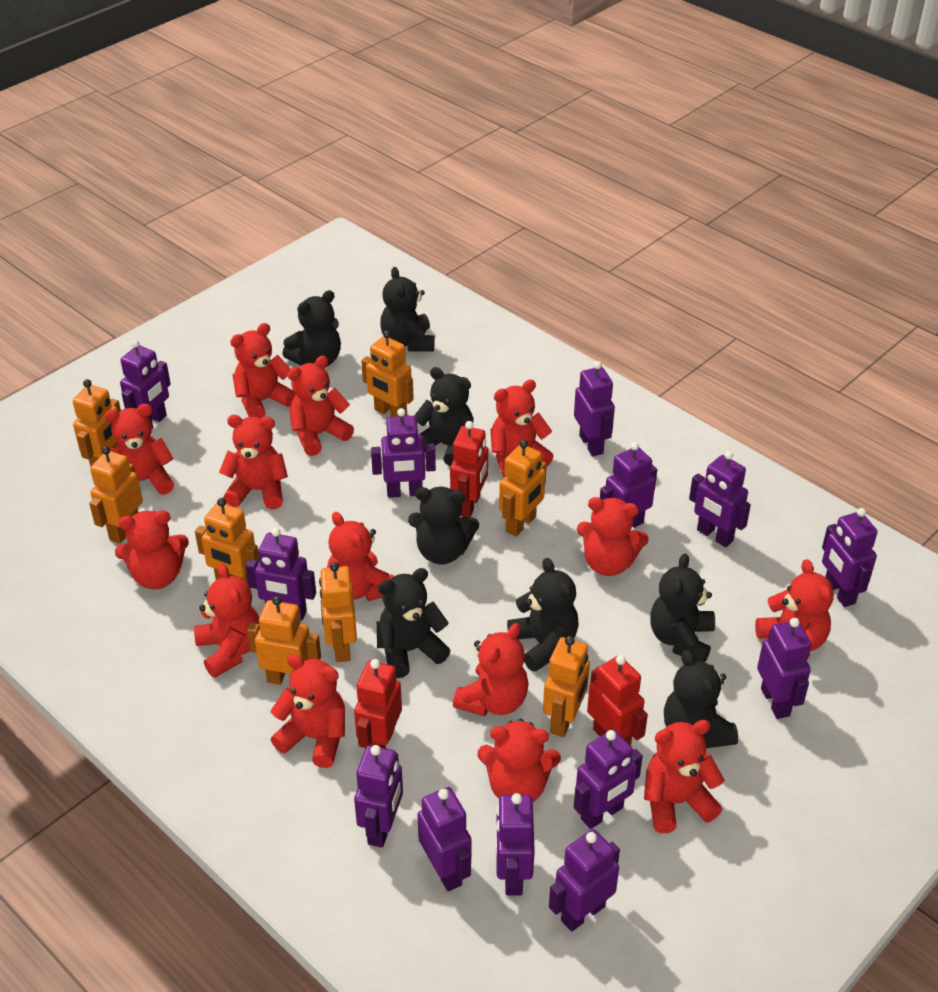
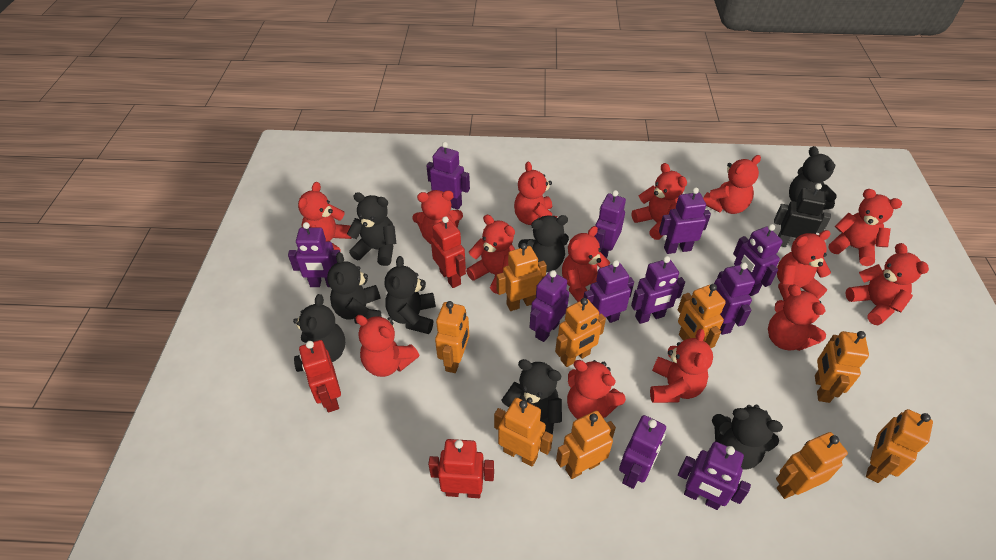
black robot: 0 -> 1
orange robot: 8 -> 9
purple robot: 13 -> 11

